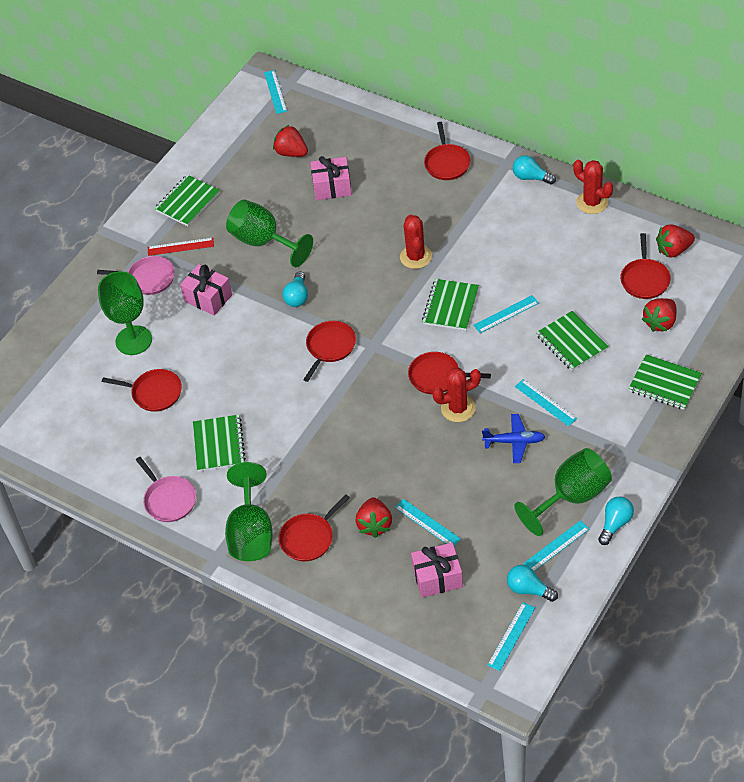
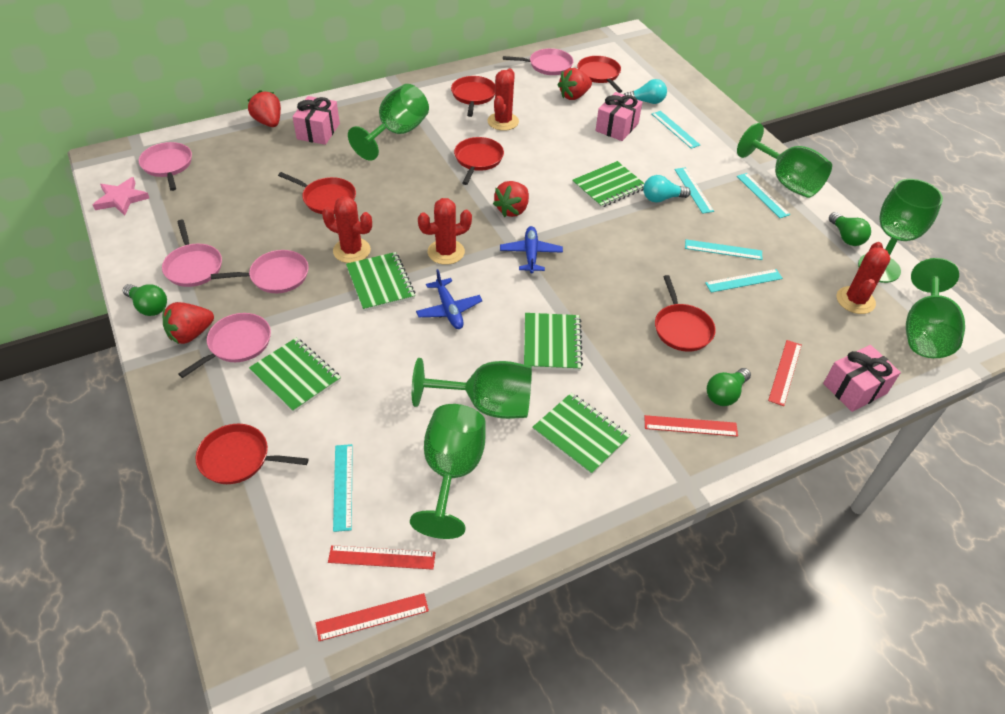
blue plane: 1 -> 2
green goblet: 4 -> 6
green light bulb: 0 -> 3
pink pan: 2 -> 5
pink star: 0 -> 1
red cactus: 3 -> 4
red ruler: 1 -> 4
turquoise light bulb: 4 -> 2

